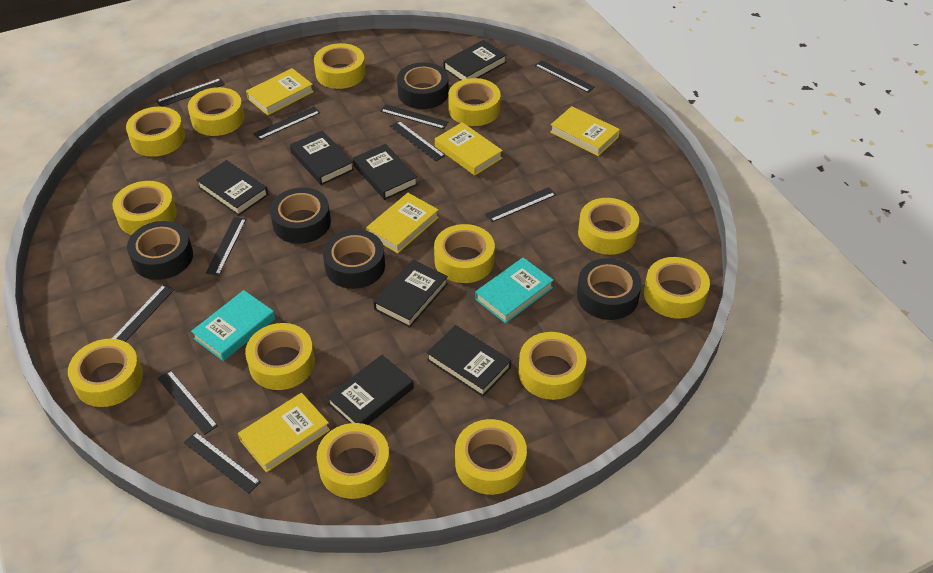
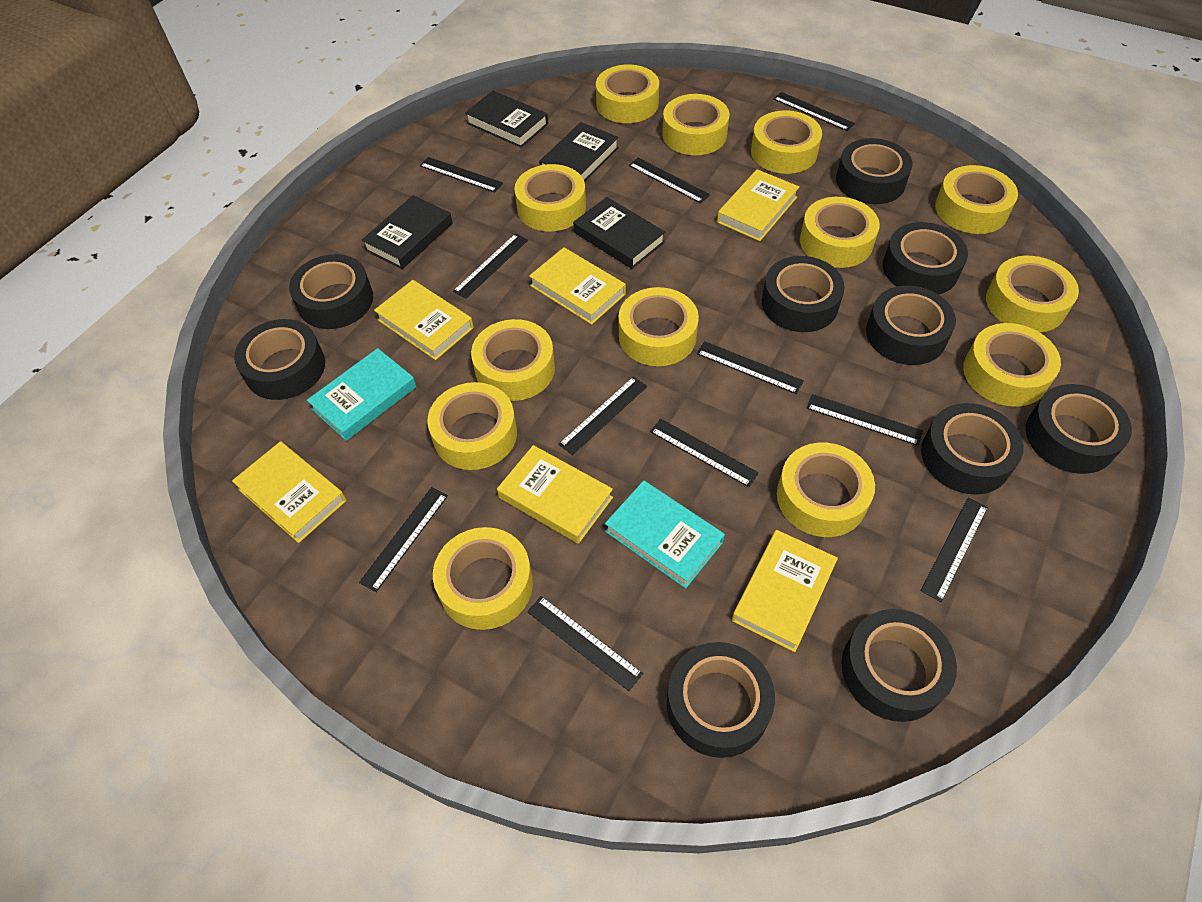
black book: 7 -> 4
black ruler: 10 -> 11
black tape: 5 -> 10
yellow book: 5 -> 6

